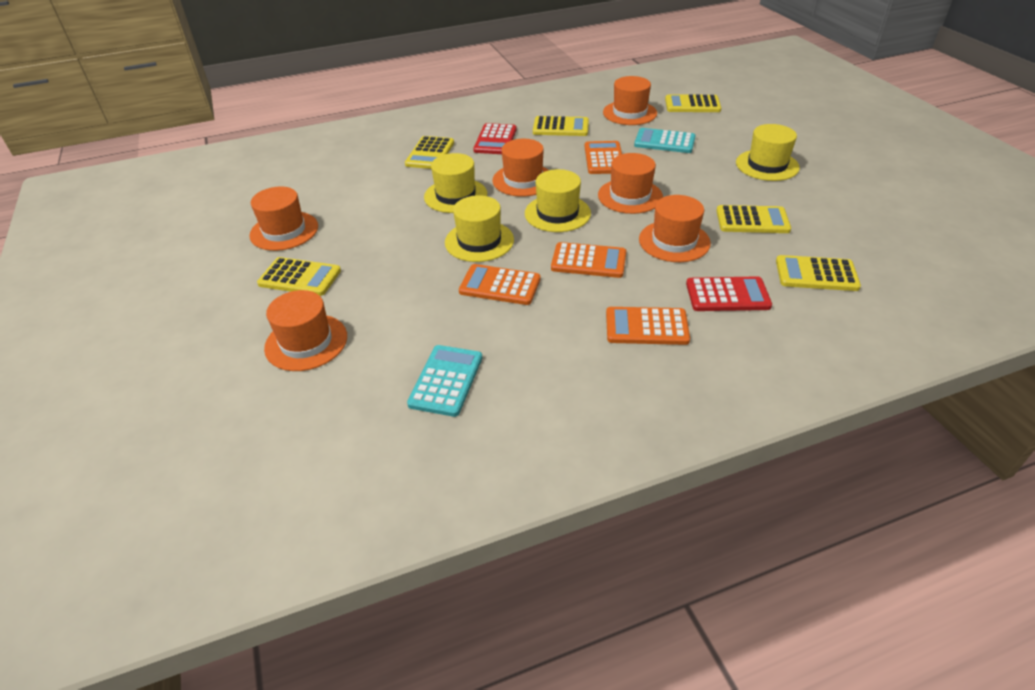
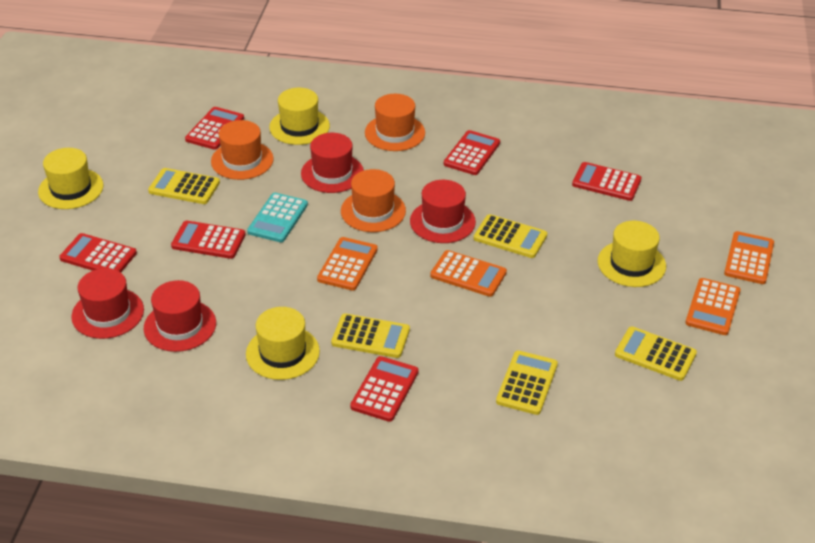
orange hat: 6 -> 3
red calculator: 2 -> 6
red hat: 0 -> 4
turquoise calculator: 2 -> 1
yellow calculator: 6 -> 5

